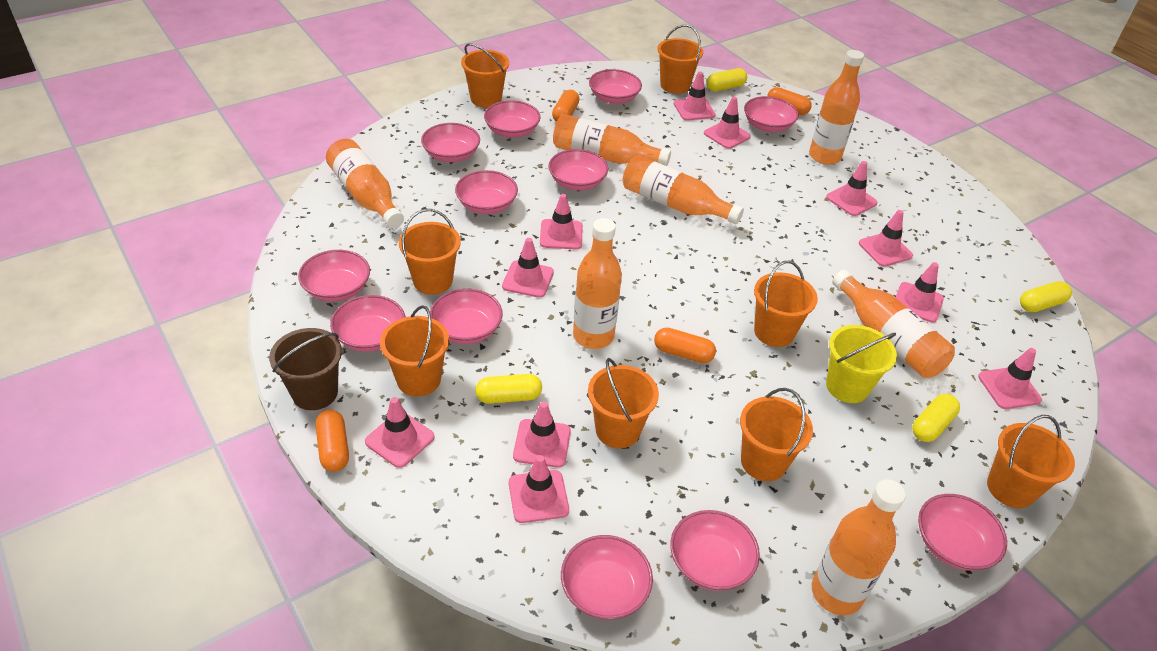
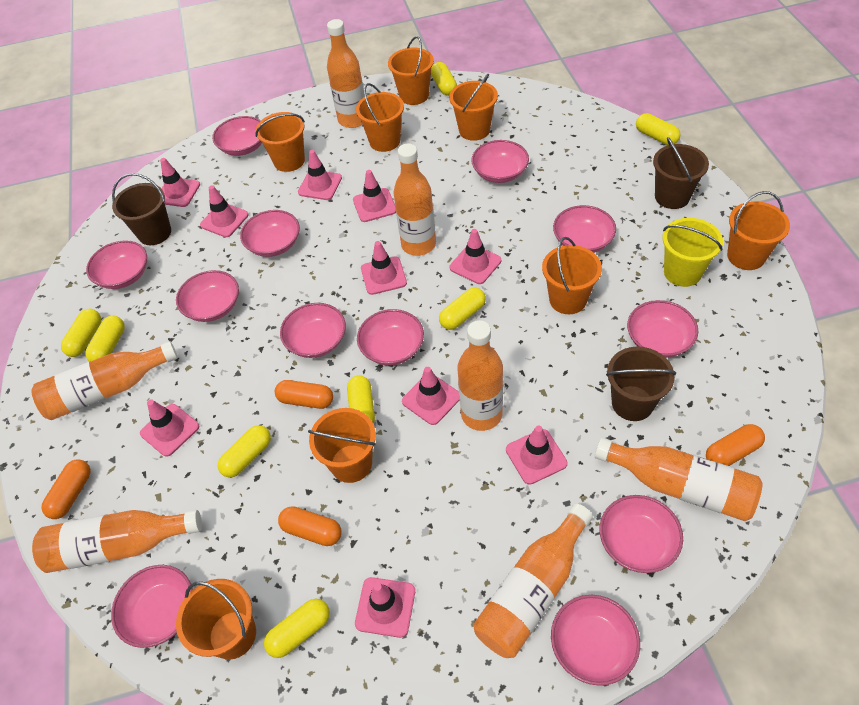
brown bucket: 1 -> 3
pink traffic cone: 11 -> 10
yellow capsule: 4 -> 8

